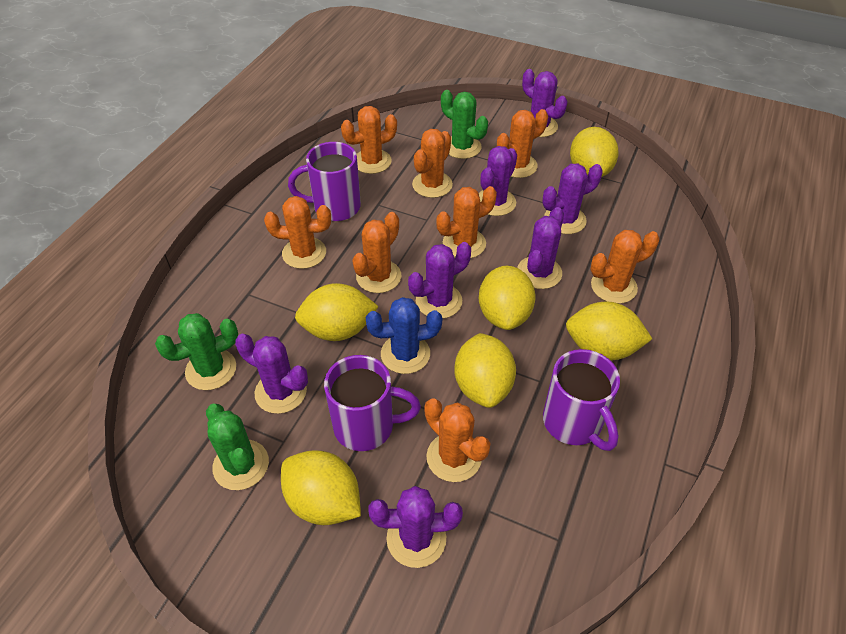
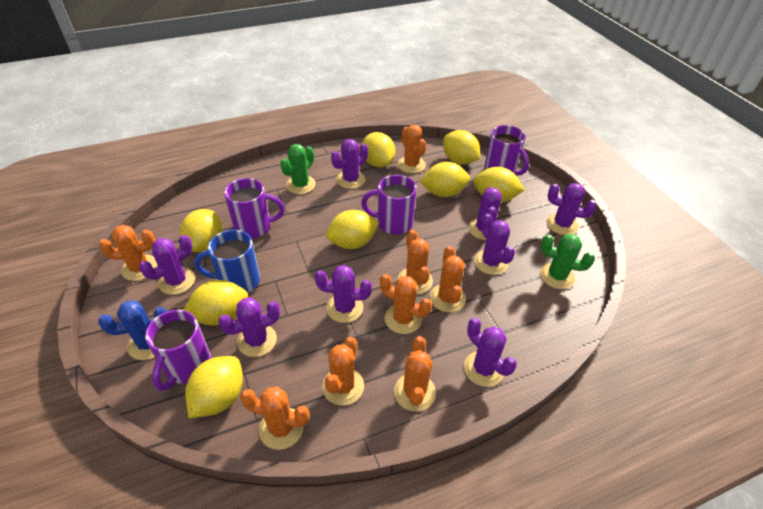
blue mug: 0 -> 1
green cactus: 3 -> 2
purple cactus: 7 -> 8
purple mug: 3 -> 4
yellow lemon: 6 -> 8

